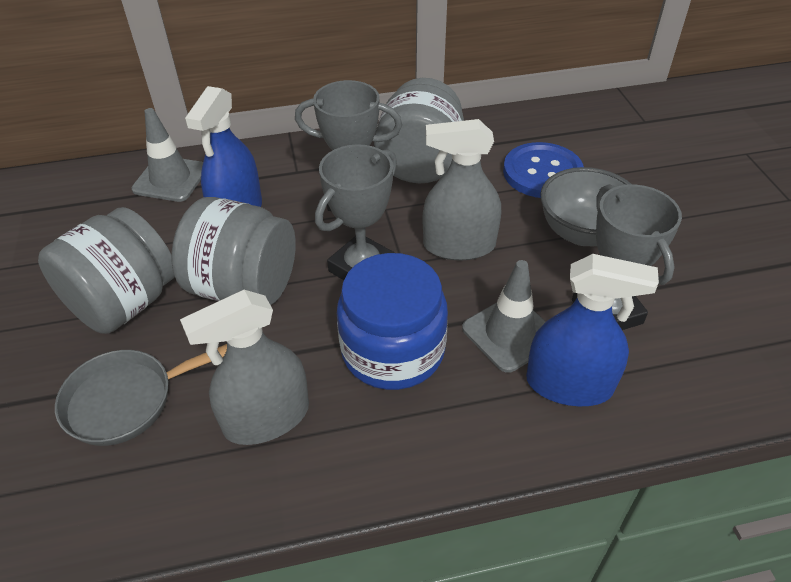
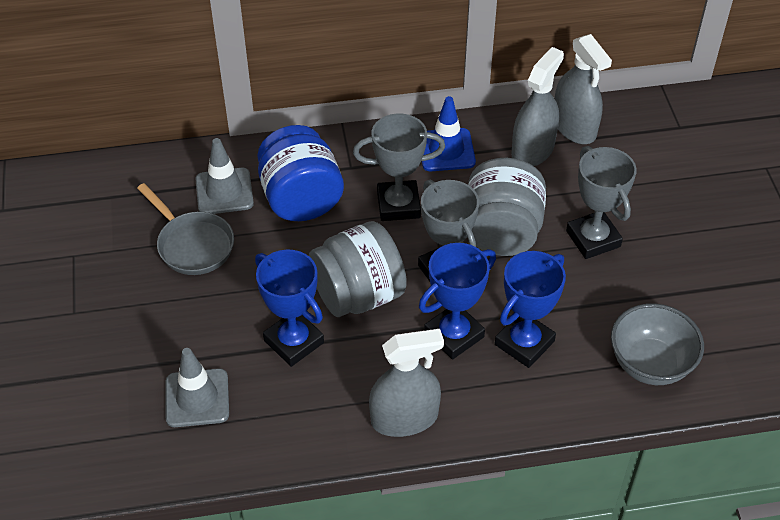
blue button: 1 -> 0
blue spray bottle: 2 -> 0
blue traffic cone: 0 -> 1
blue trophy: 0 -> 3
grey jar: 3 -> 2
grey spray bottle: 2 -> 3

